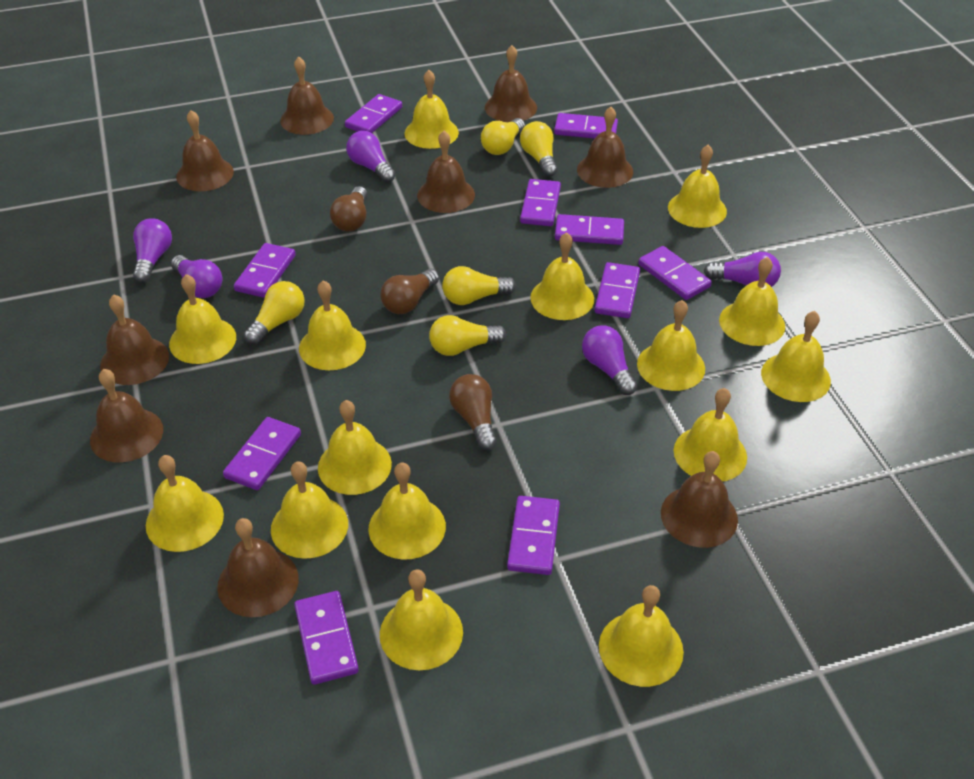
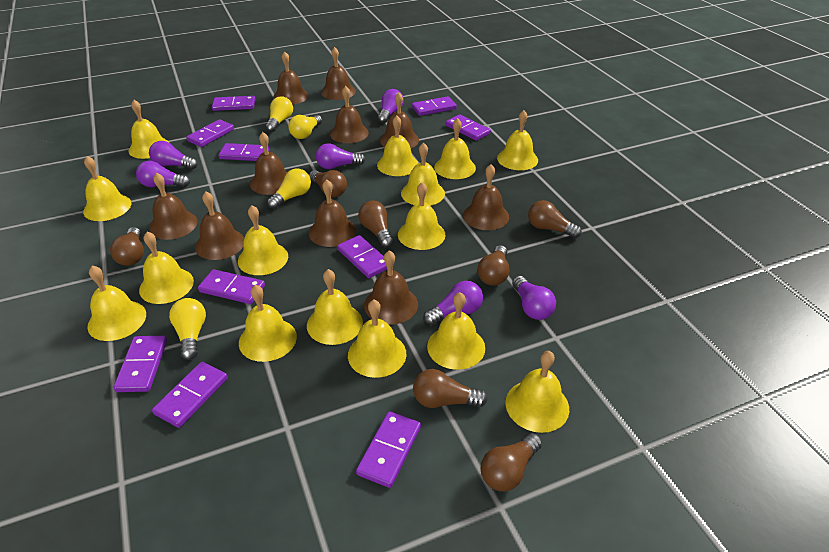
brown bell: 9 -> 10
brown light bulb: 3 -> 7
purple light bulb: 5 -> 6
yellow light bulb: 5 -> 4

